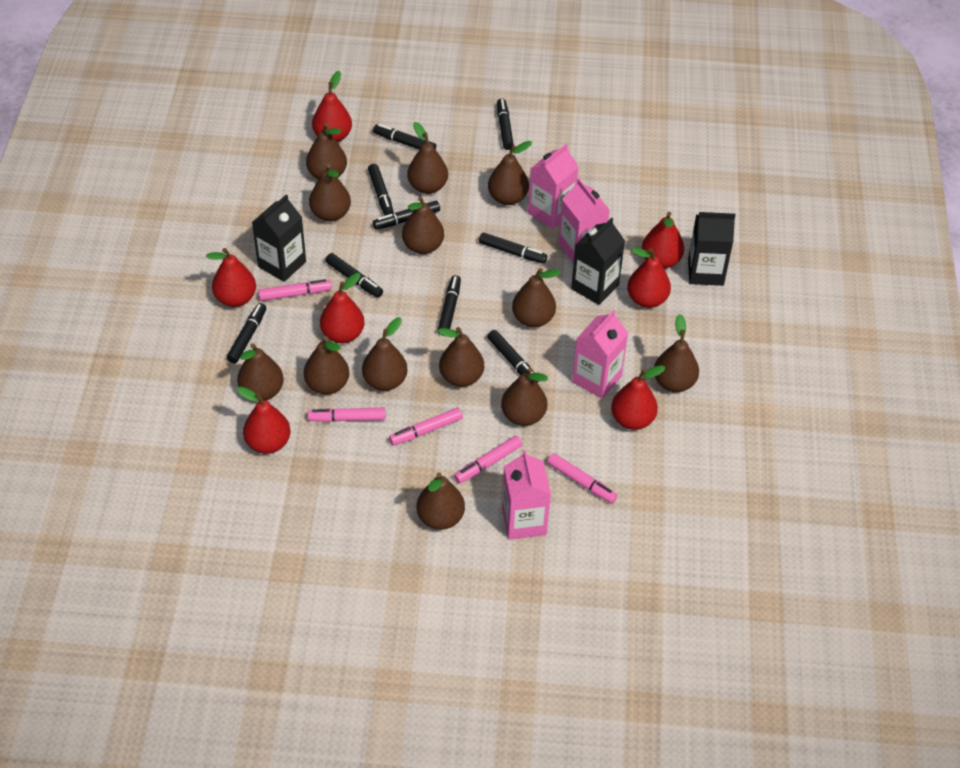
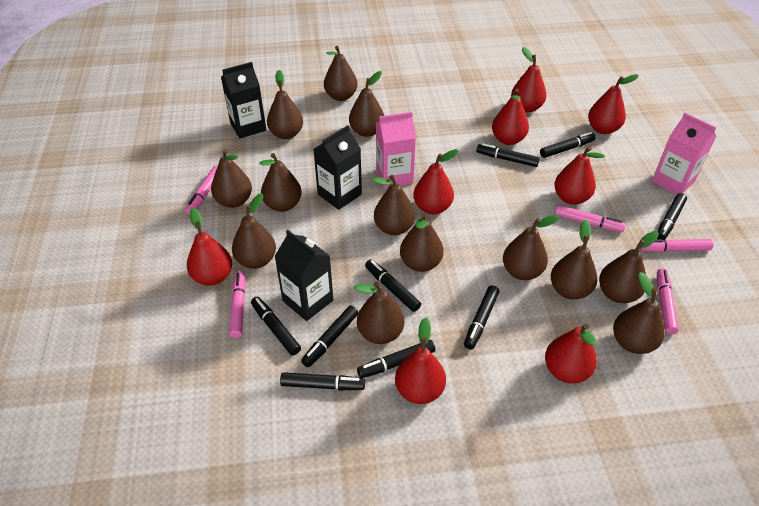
pink carton: 4 -> 2
red pear: 7 -> 8

